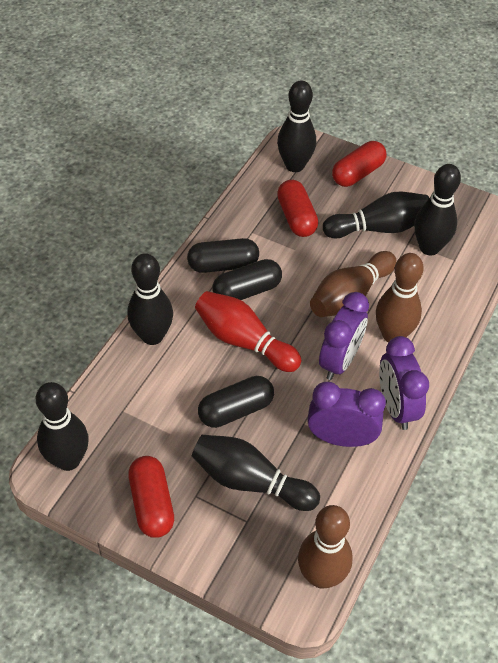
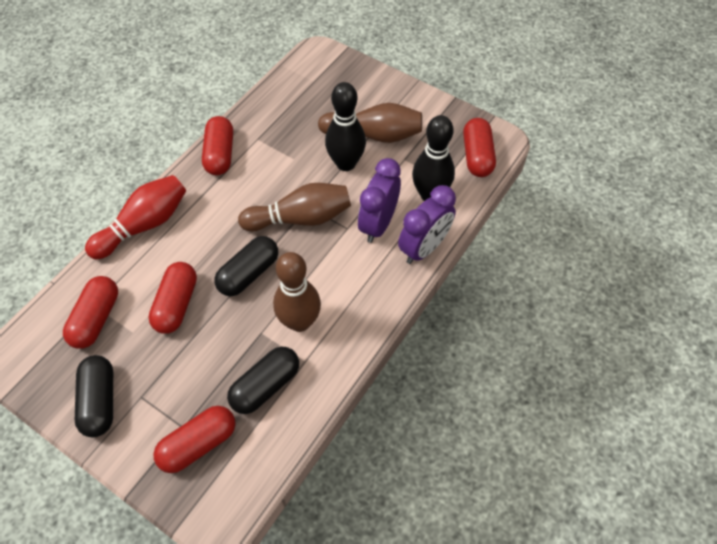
black bowling pin: 6 -> 2
purple clock: 3 -> 2
red capsule: 3 -> 5

